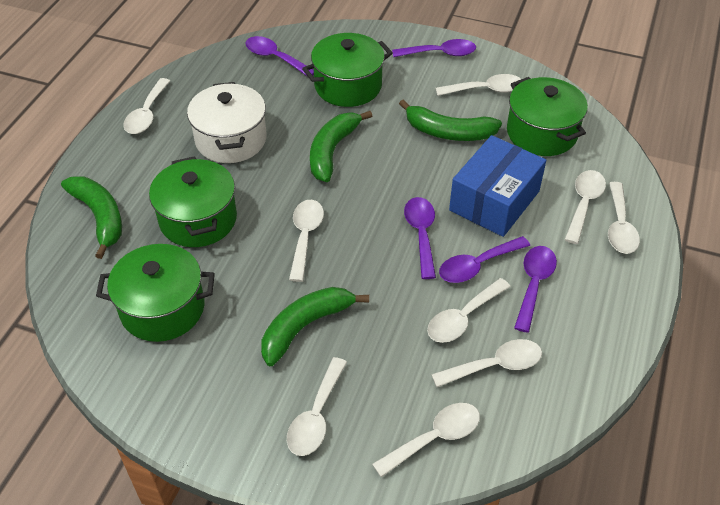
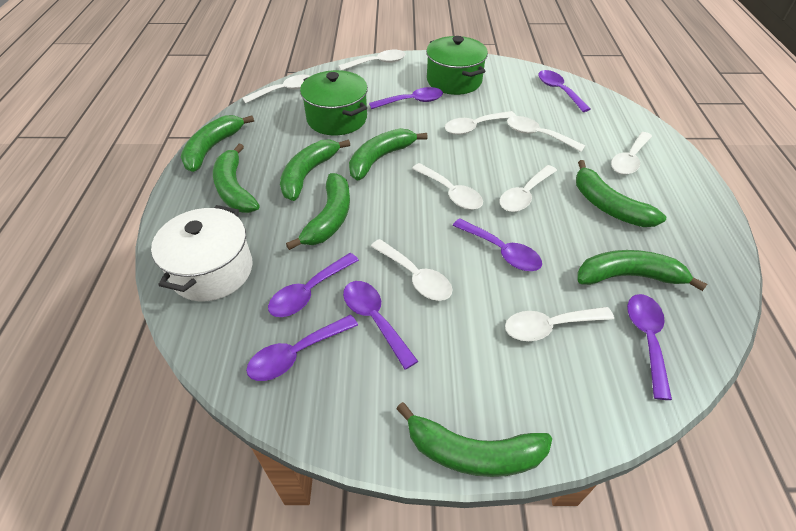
blue box: 1 -> 0
green banana: 4 -> 8
green pot: 4 -> 2
purple spoon: 5 -> 7

